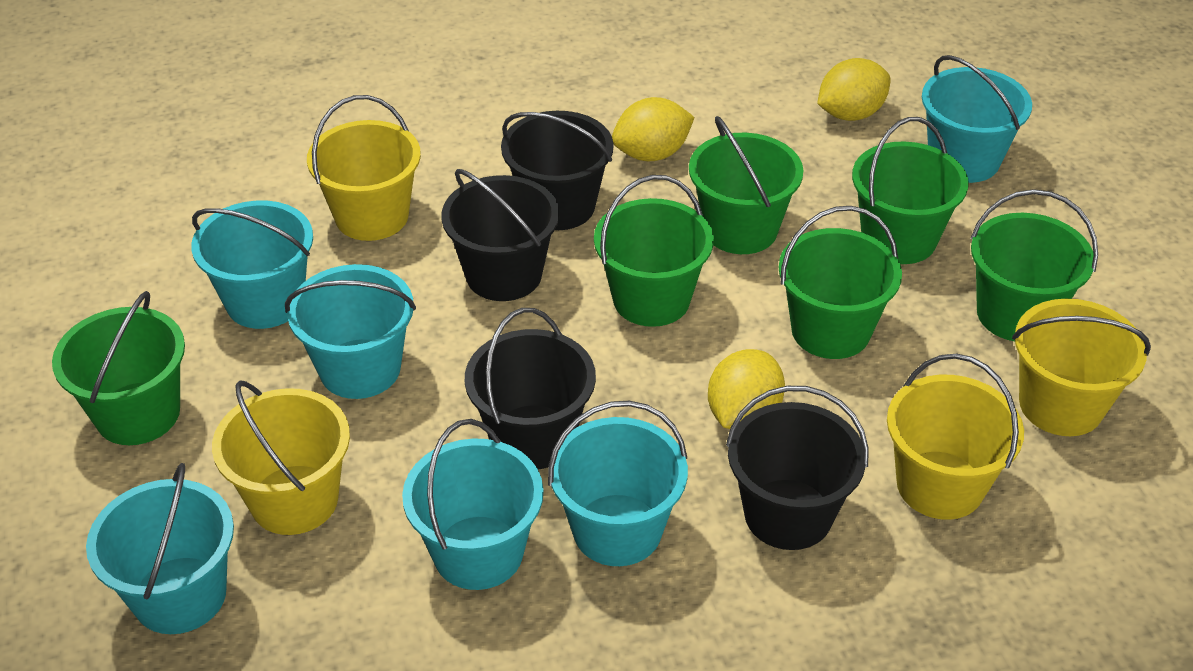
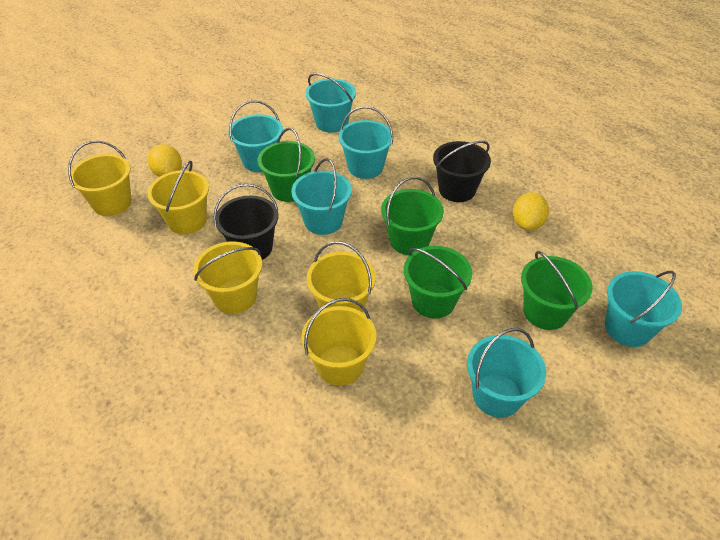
black bucket: 4 -> 2
green bucket: 6 -> 4
yellow bucket: 4 -> 5
yellow lemon: 3 -> 2

